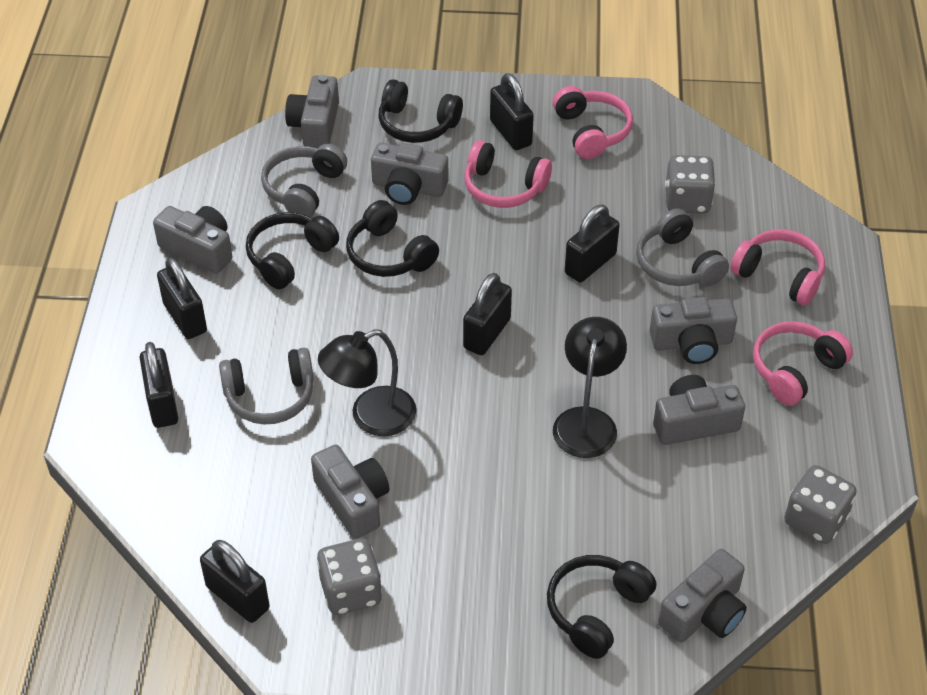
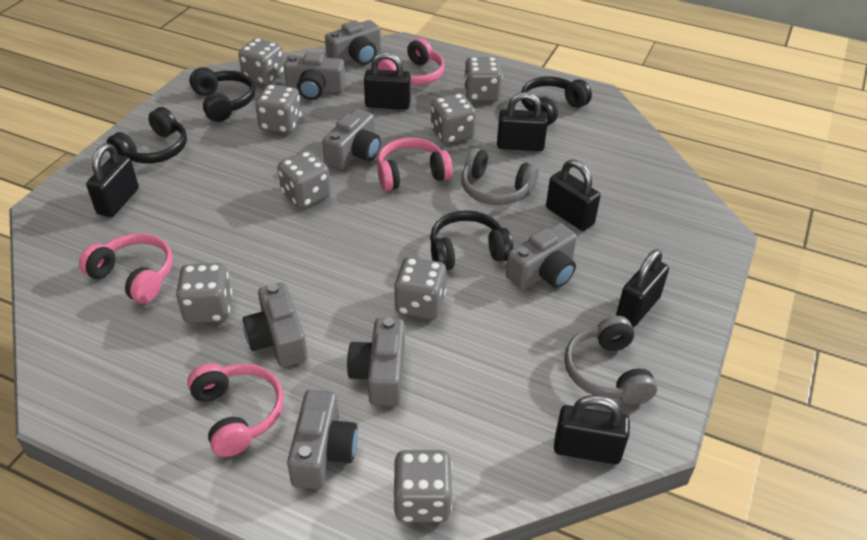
black lamp: 2 -> 0
grey dice: 3 -> 8
grey headphones: 3 -> 2

